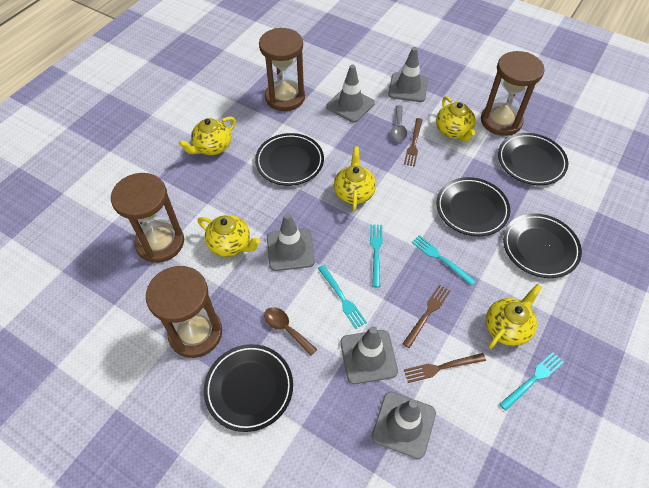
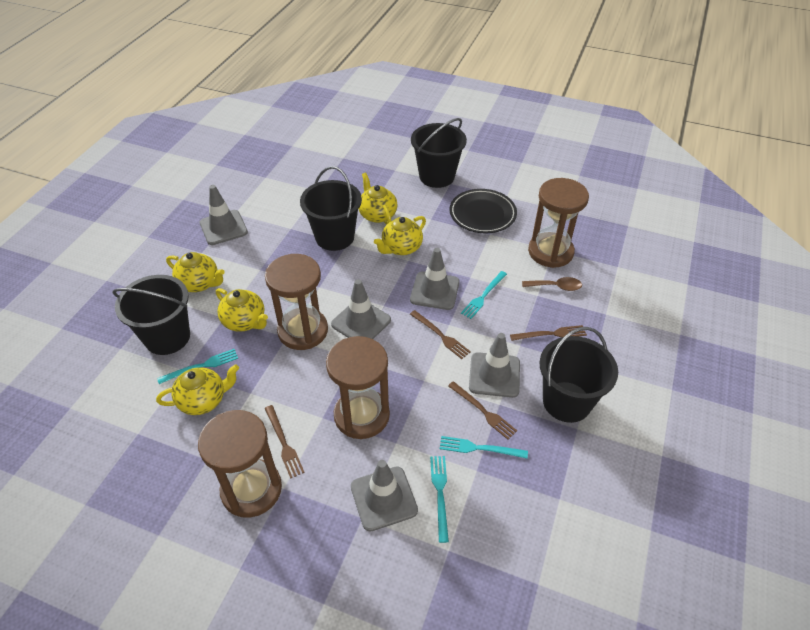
black bucket: 0 -> 4
black plate: 5 -> 1
brown fork: 3 -> 4
grey spoon: 1 -> 0

